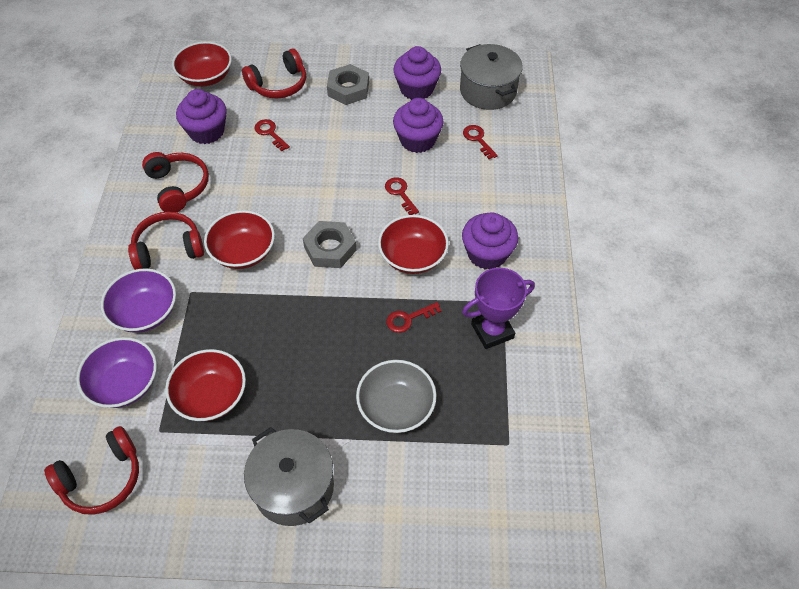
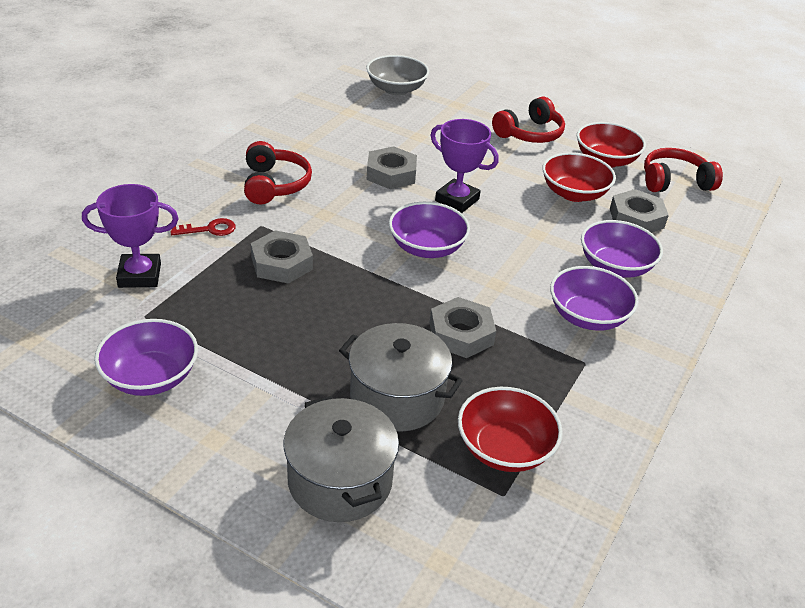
grey nut: 2 -> 4
purple bowl: 2 -> 4
purple cupcake: 4 -> 0
purple trophy: 1 -> 2
red bowl: 4 -> 3
red headphones: 4 -> 3
red key: 4 -> 1

